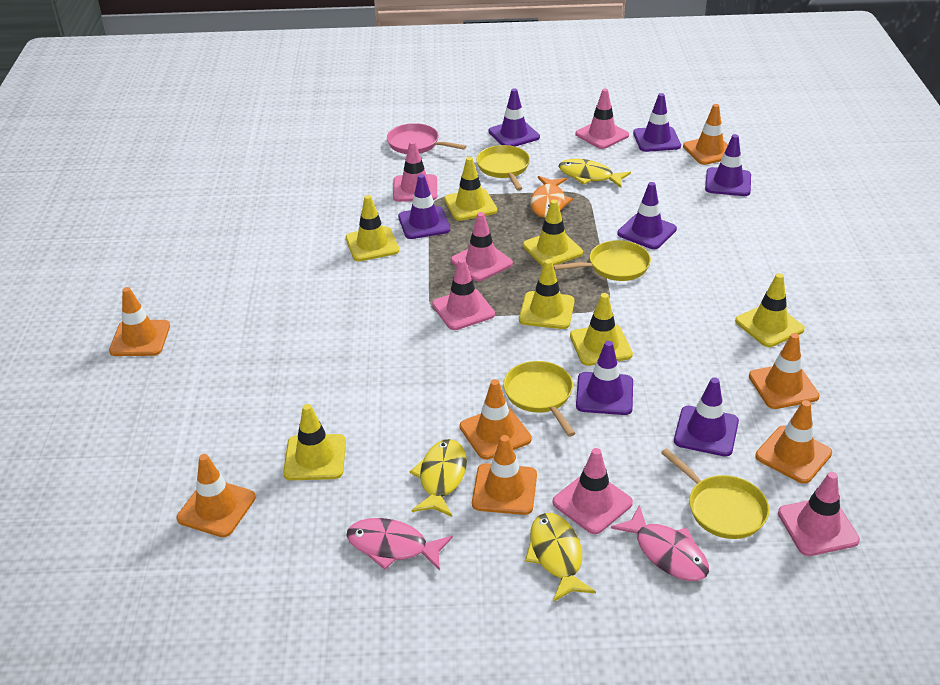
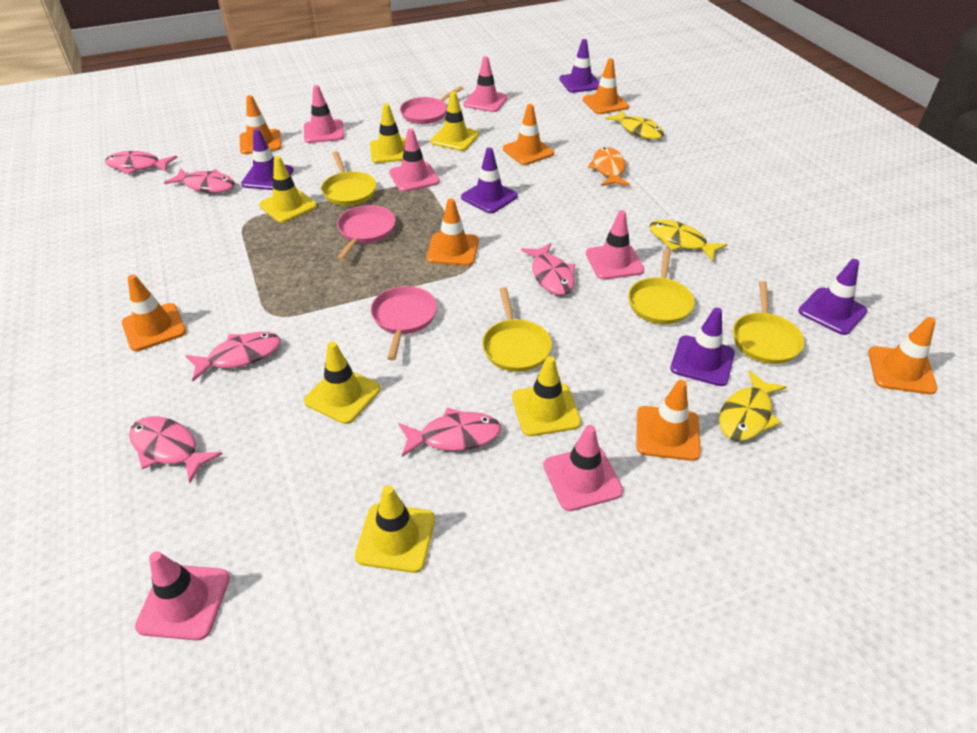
pink fish: 2 -> 6
pink pan: 1 -> 3
purple traffic cone: 7 -> 5
yellow traffic cone: 7 -> 6

